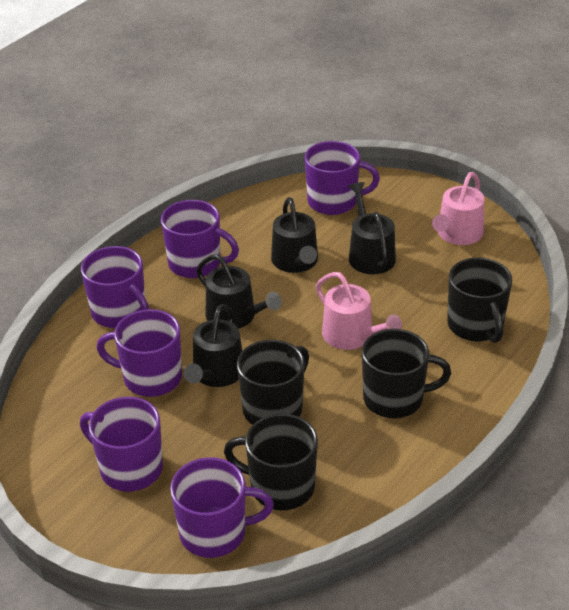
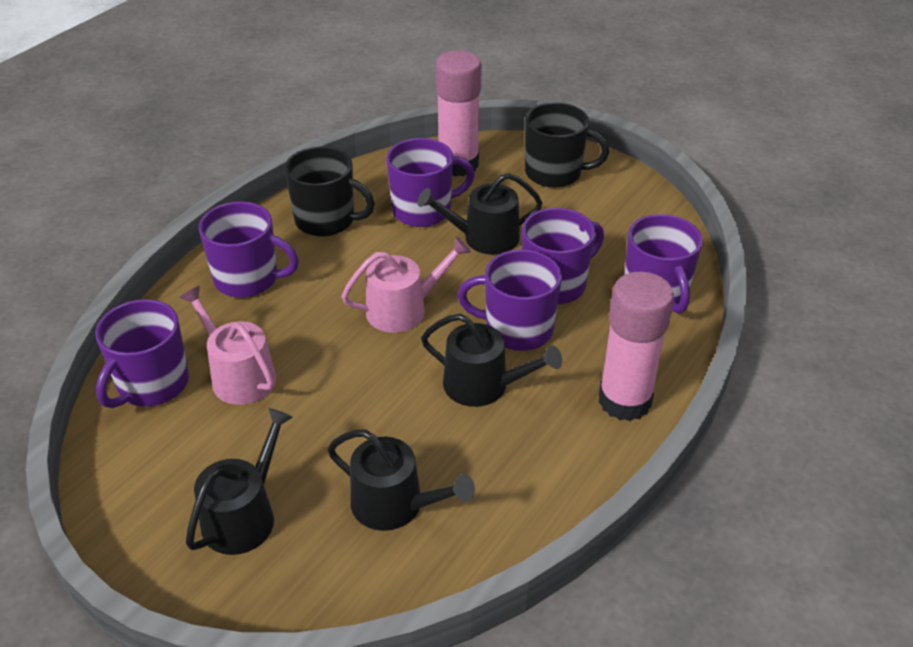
black mug: 4 -> 2
pink glue stick: 0 -> 2

